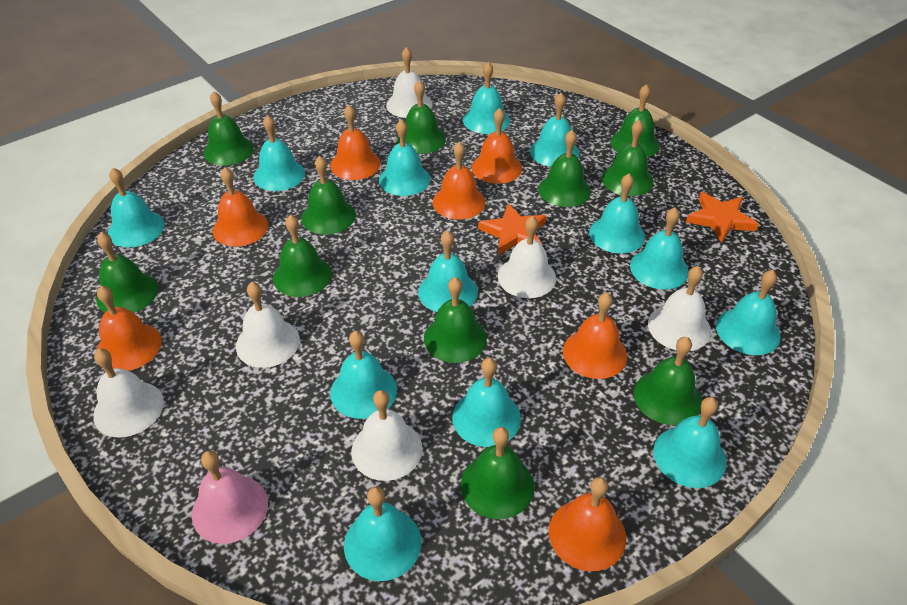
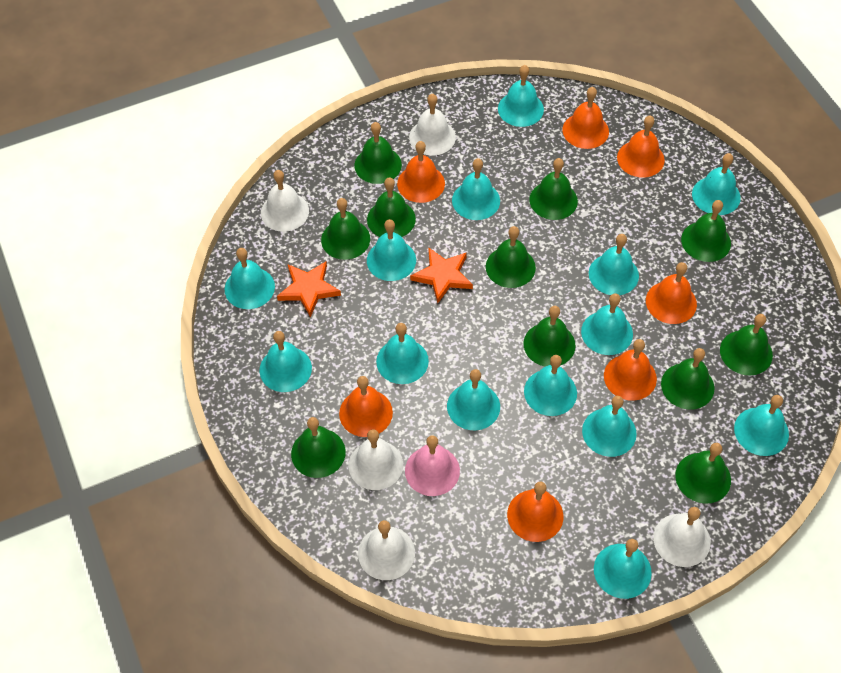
turquoise bell: 13 -> 14
white bell: 6 -> 5

